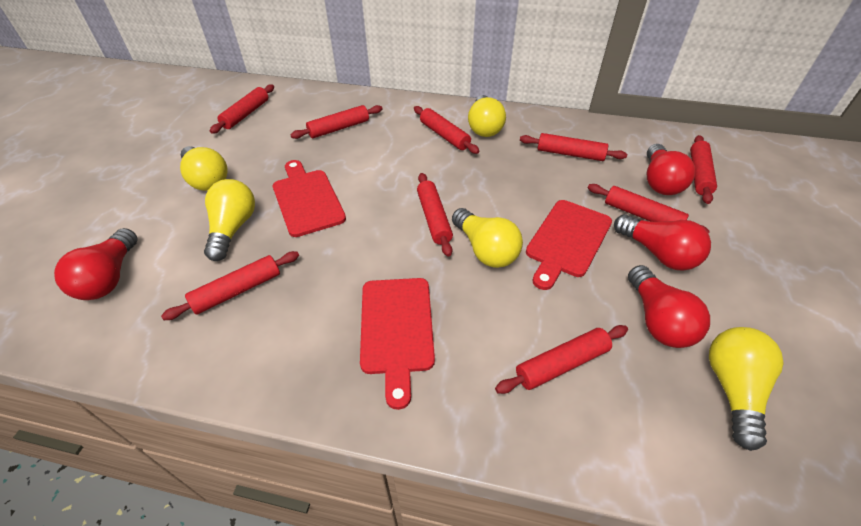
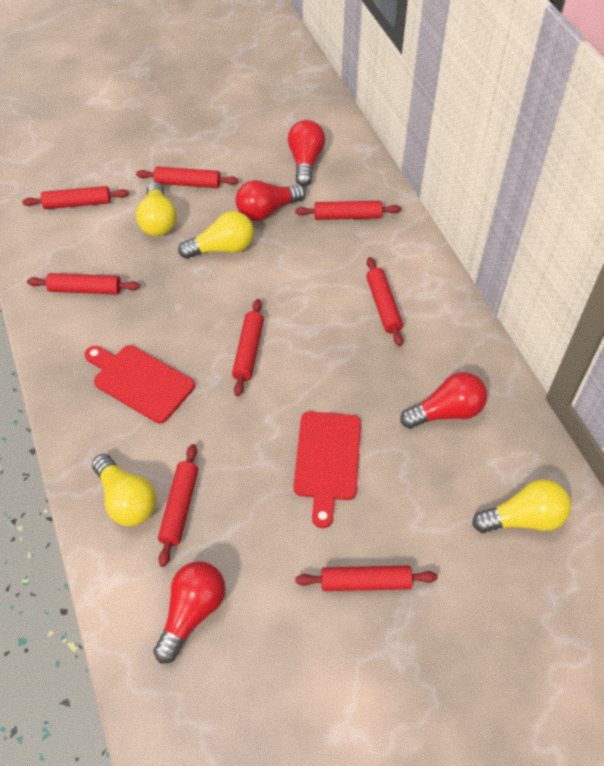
red cutting board: 3 -> 2
red rolling pin: 9 -> 8
yellow light bulb: 5 -> 4

